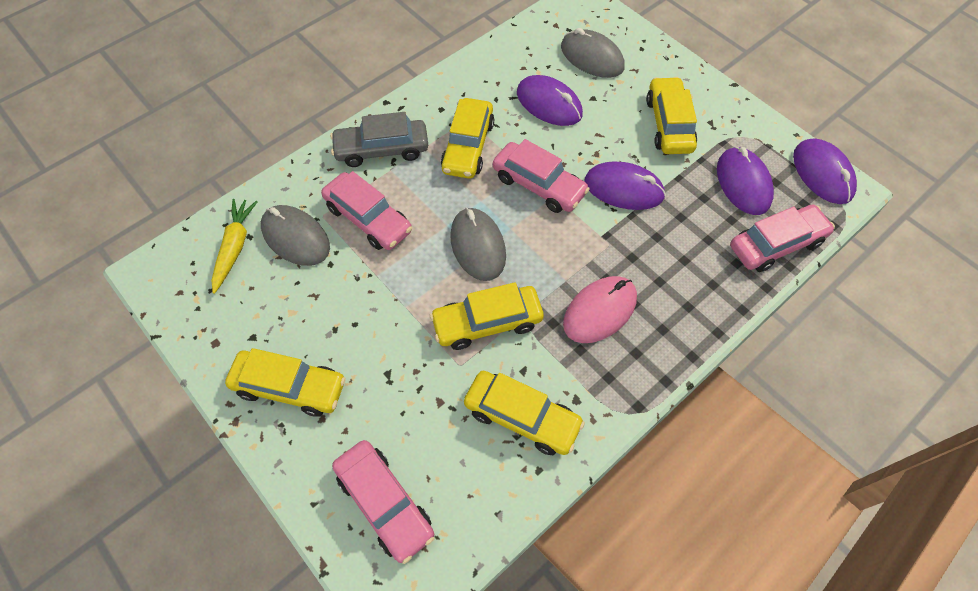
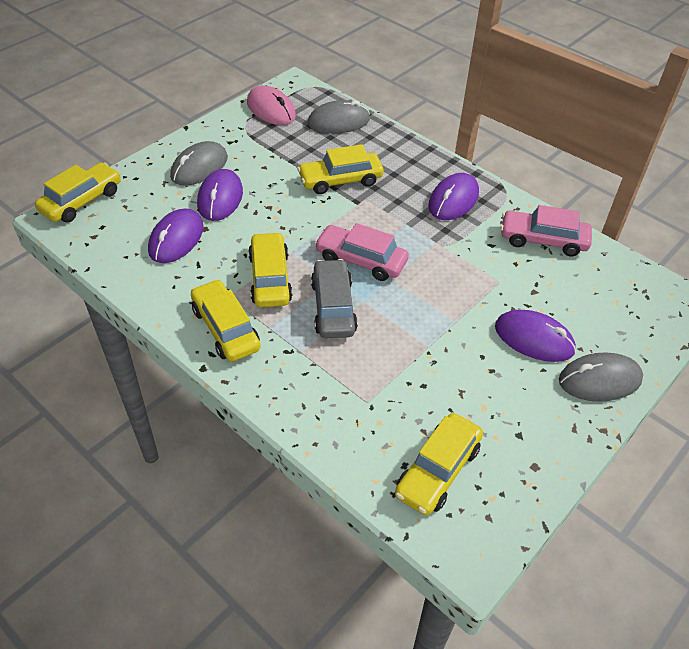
pink car: 4 -> 2
yellow carrot: 1 -> 0

